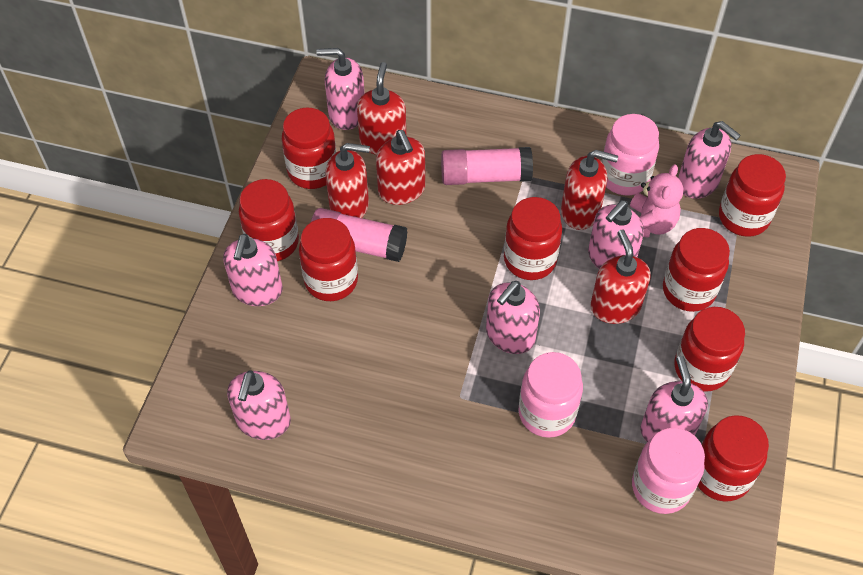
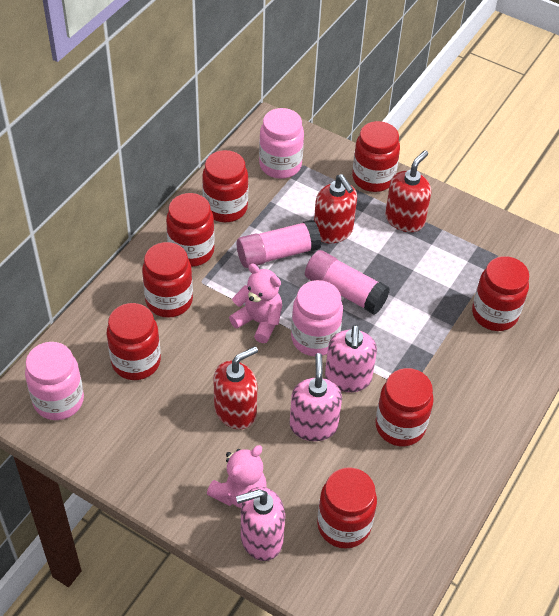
pink soap dispenser: 7 -> 3
pink teddy bear: 1 -> 2
red soap dispenser: 5 -> 3

